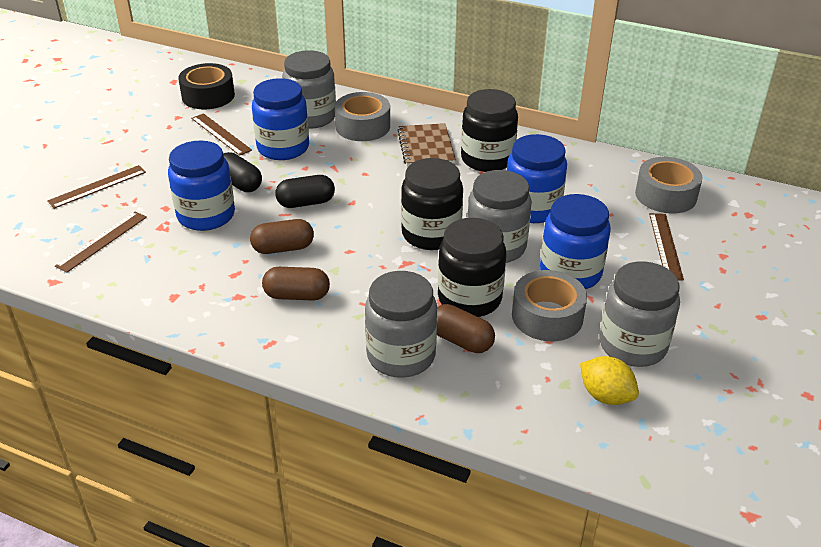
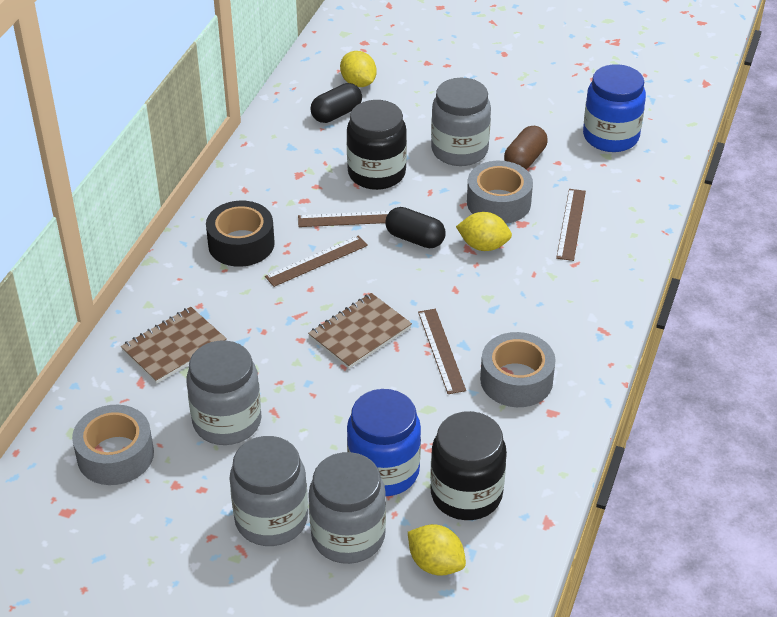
black jar: 3 -> 2
blue jar: 4 -> 2
brown capsule: 3 -> 1
brown notebook: 1 -> 2
yellow lemon: 1 -> 3

